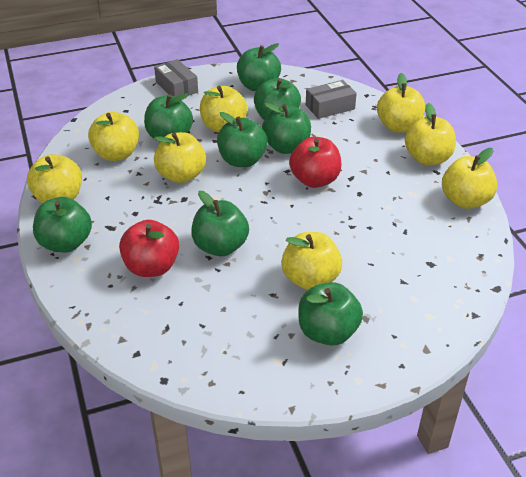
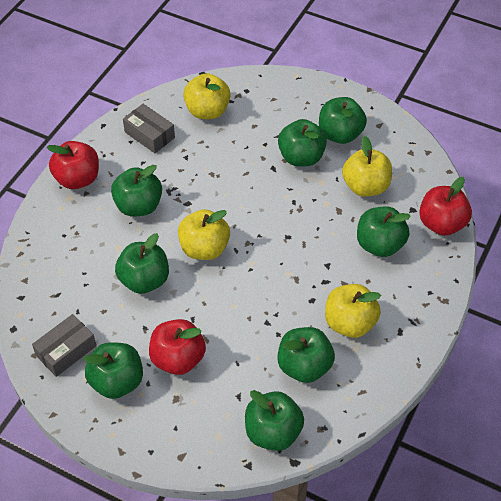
red apple: 2 -> 3
yellow apple: 8 -> 4

